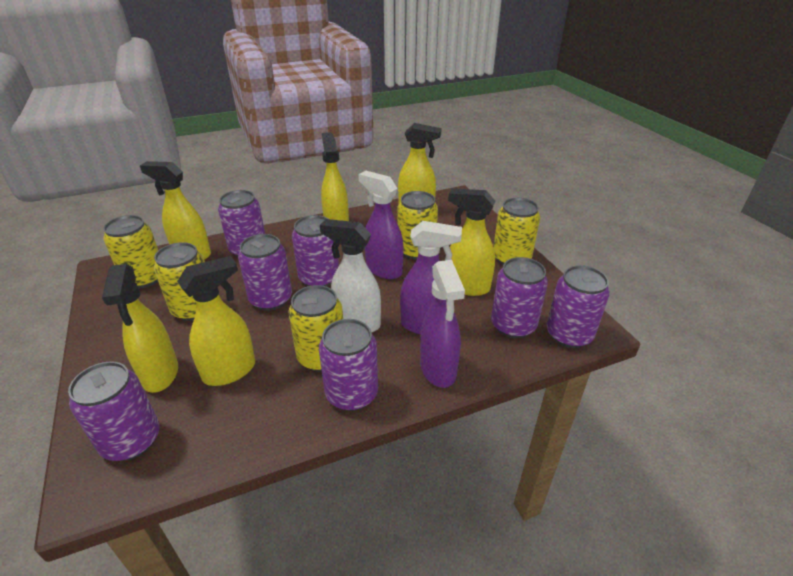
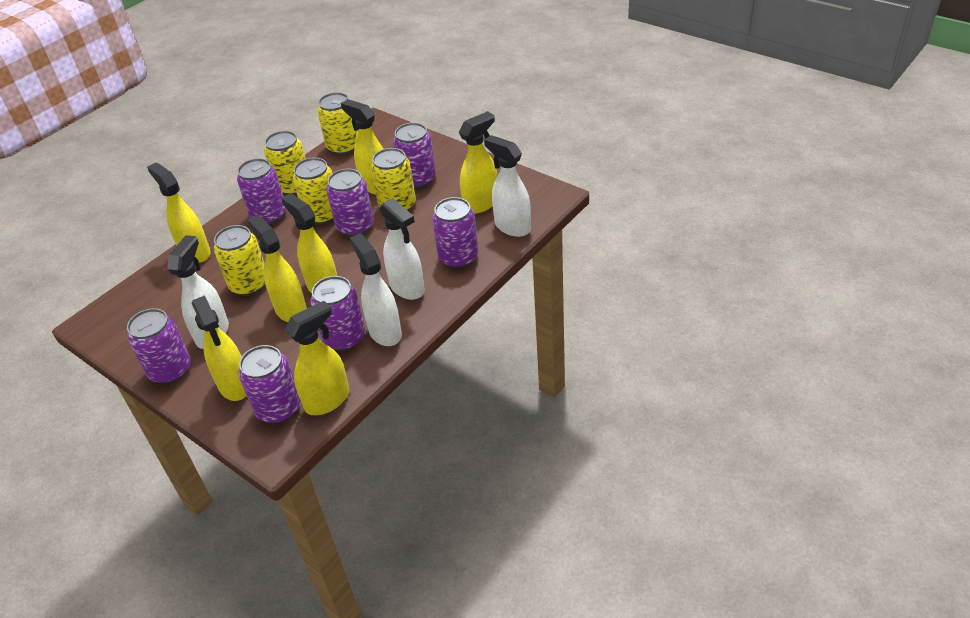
purple spray bottle: 3 -> 0
white spray bottle: 1 -> 4
yellow spray bottle: 6 -> 7

